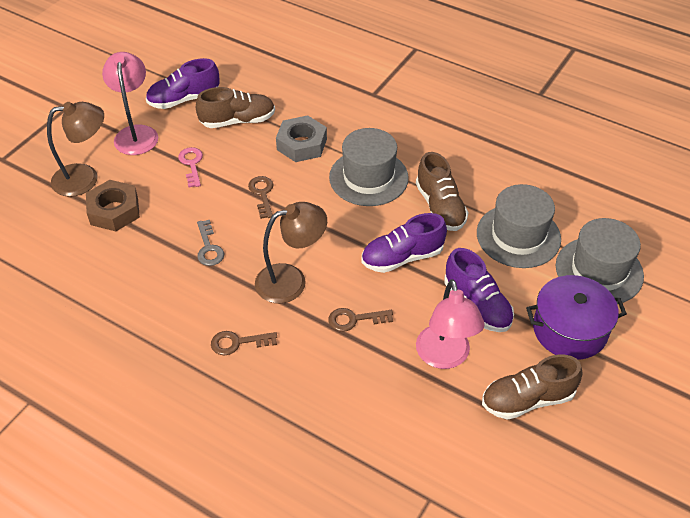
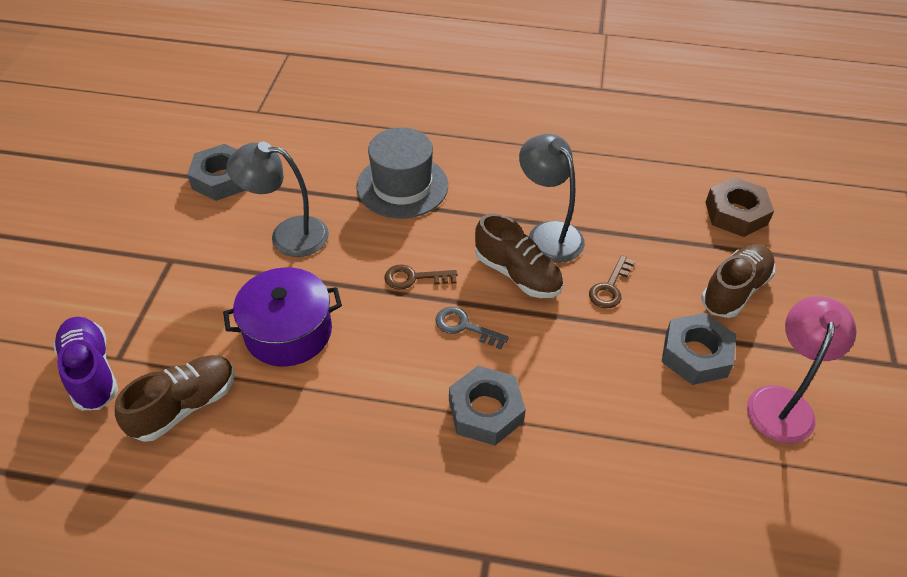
brown key: 3 -> 2
brown lamp: 2 -> 0
grey hat: 3 -> 1
grey lamp: 0 -> 2
grey nut: 1 -> 3
pink key: 1 -> 0
pink lamp: 2 -> 1
purple shoe: 3 -> 1

